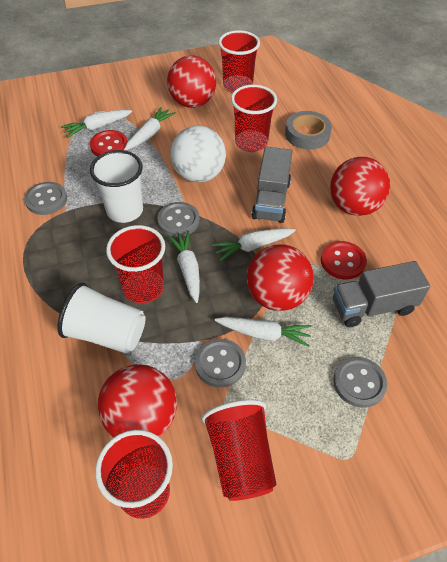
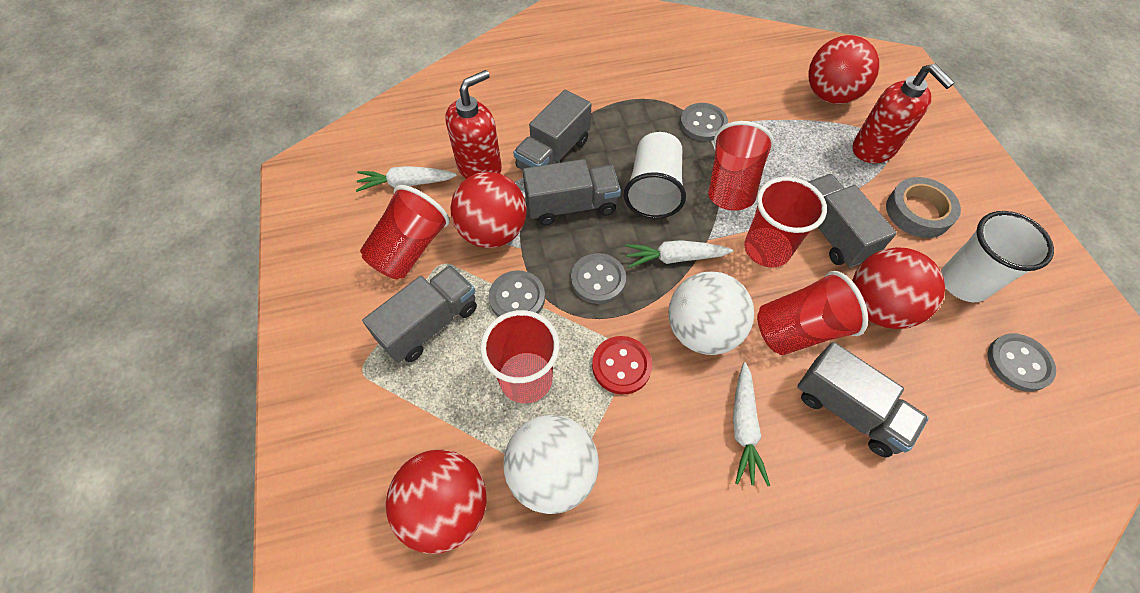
grey truck: 2 -> 5
red button: 2 -> 1
red soap dispenser: 0 -> 2
white ball: 1 -> 2
white carrot: 5 -> 3

